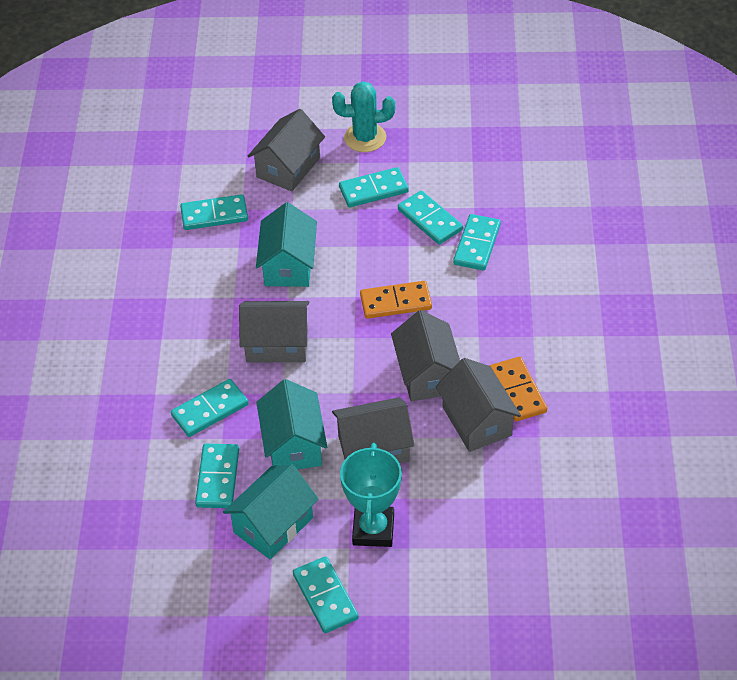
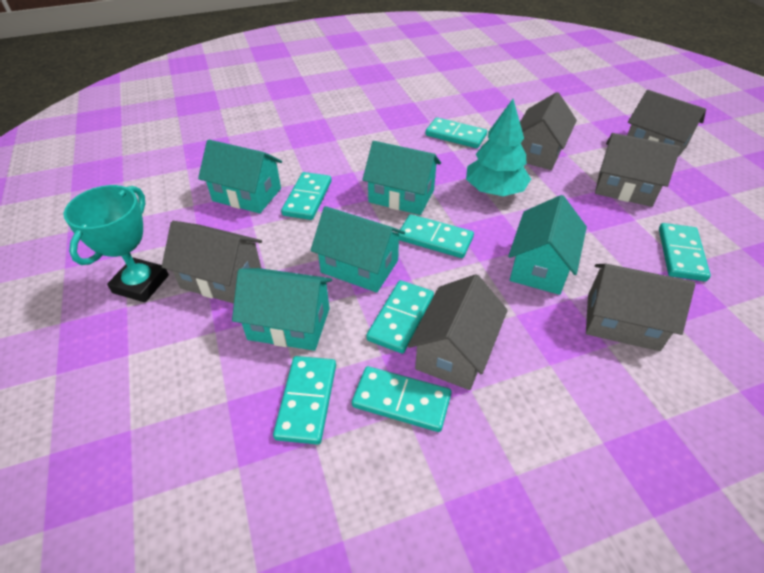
grey house: 5 -> 6
orange domino: 2 -> 0
turquoise cactus: 1 -> 0
turquoise house: 3 -> 5
turquoise tree: 0 -> 1

